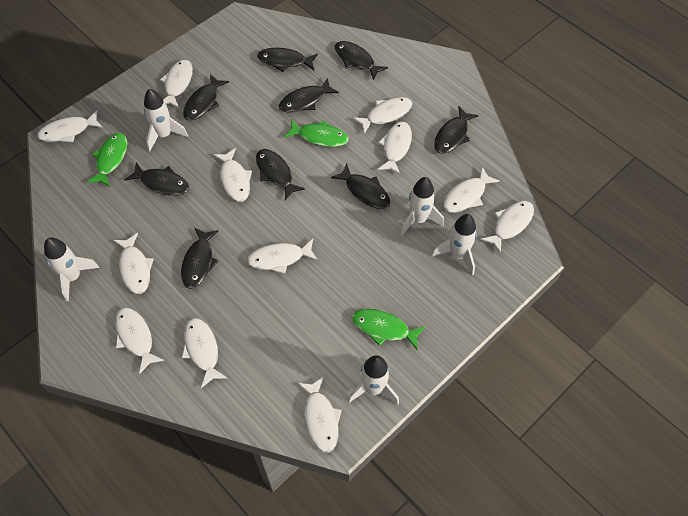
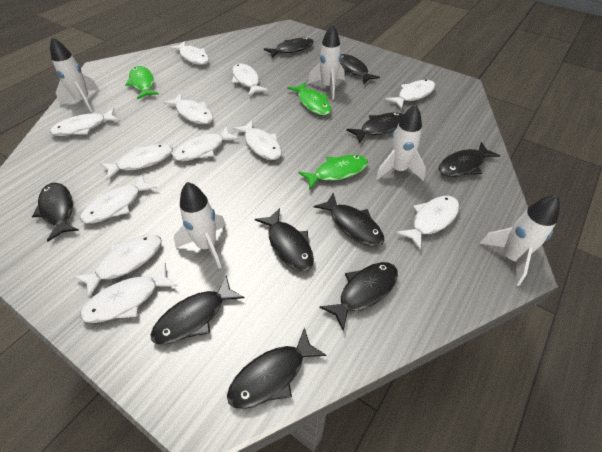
black fish: 9 -> 10

